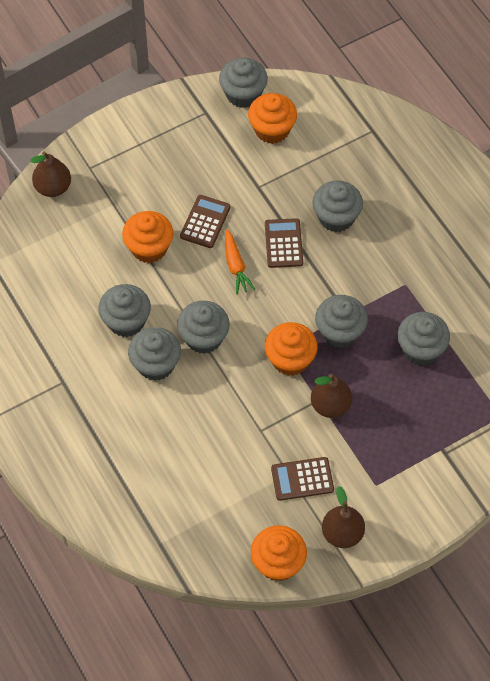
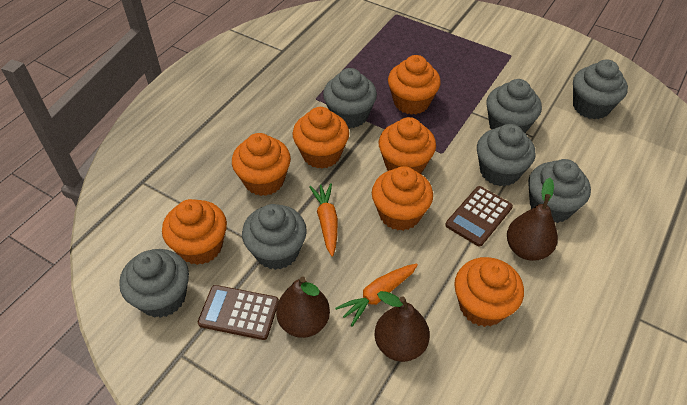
brown calculator: 3 -> 2
orange carrot: 1 -> 2
orange cupcake: 4 -> 7

